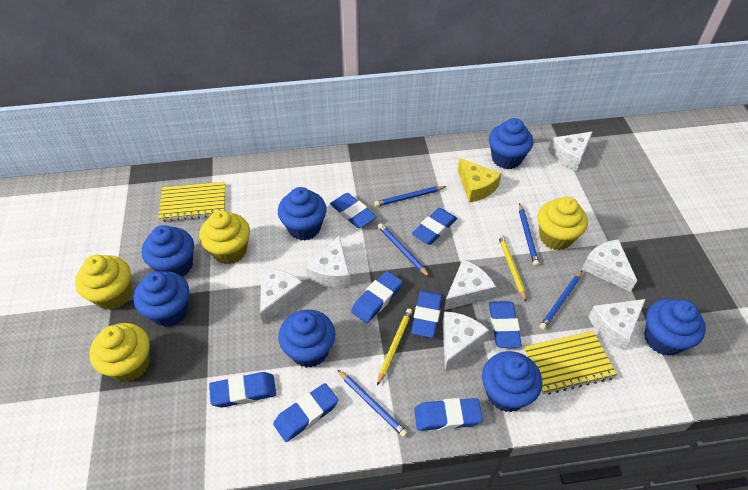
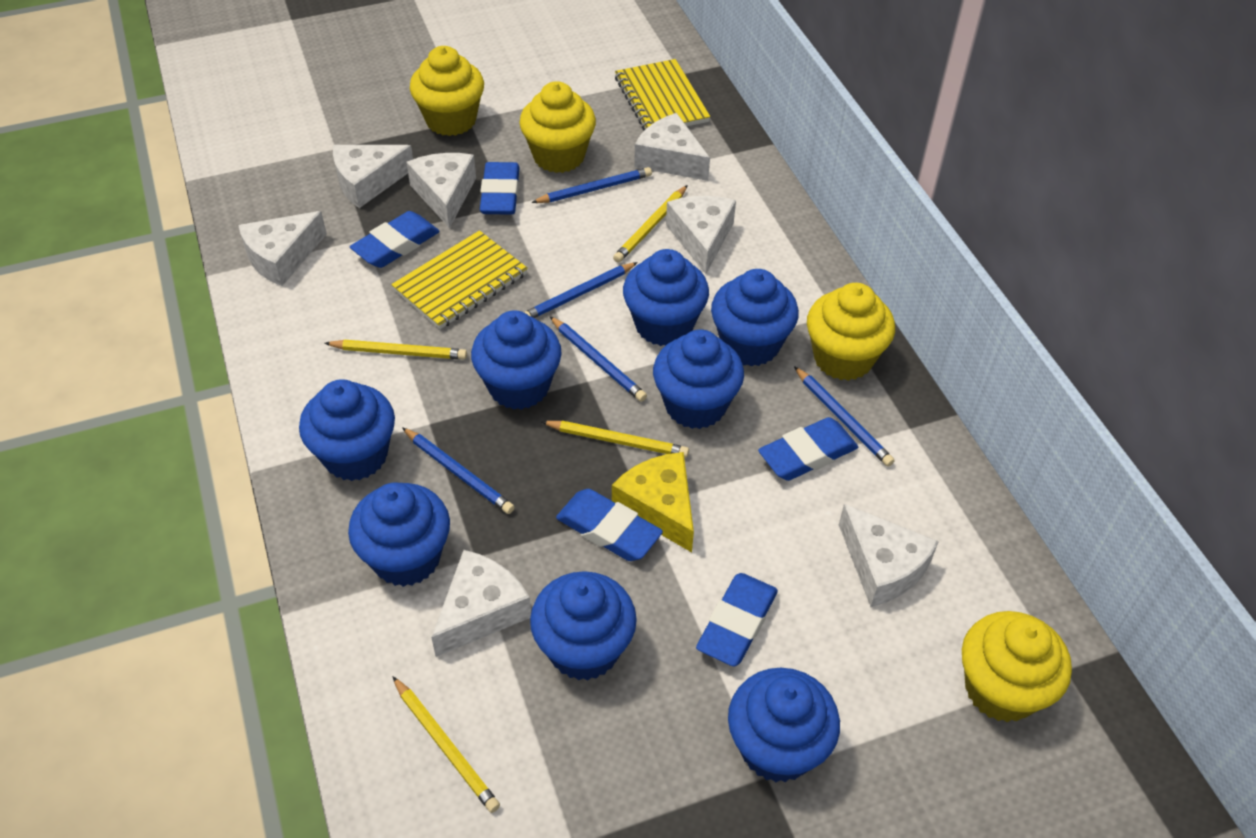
blue cupcake: 7 -> 8
blue eraser: 8 -> 5
yellow pencil: 2 -> 4

